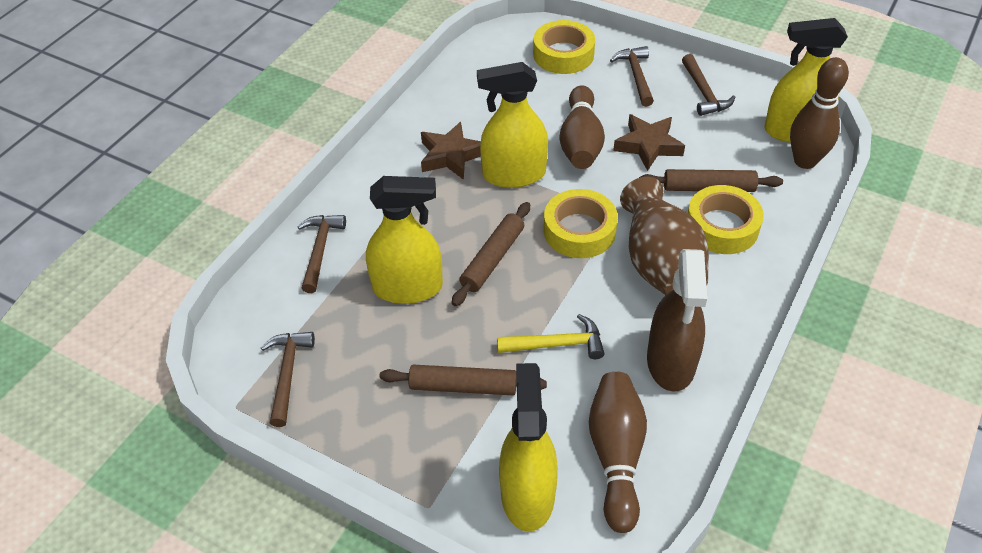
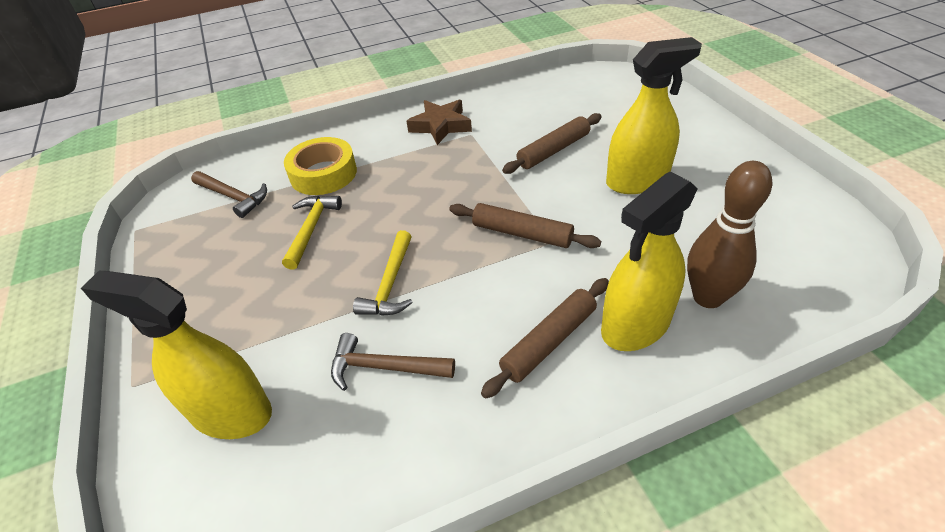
brown bowling pin: 3 -> 1
brown hammer: 4 -> 2
brown spray bottle: 1 -> 0
brown star: 2 -> 1
brown vase: 1 -> 0
yellow hammer: 1 -> 2
yellow spray bottle: 4 -> 3
yellow tape: 3 -> 1

